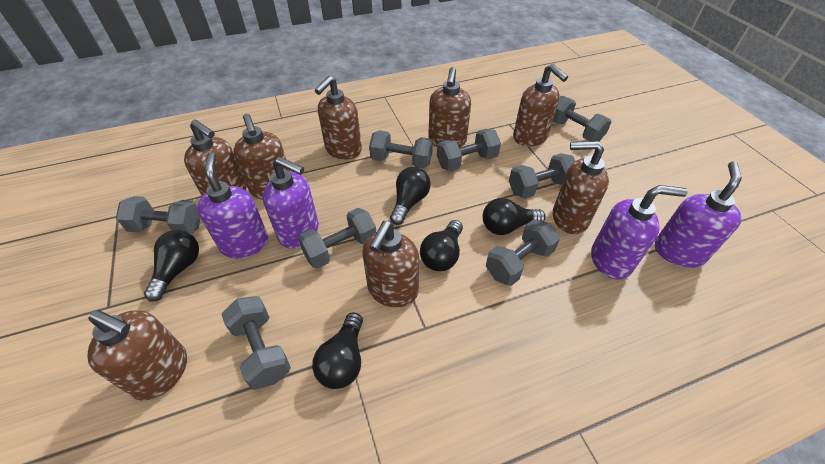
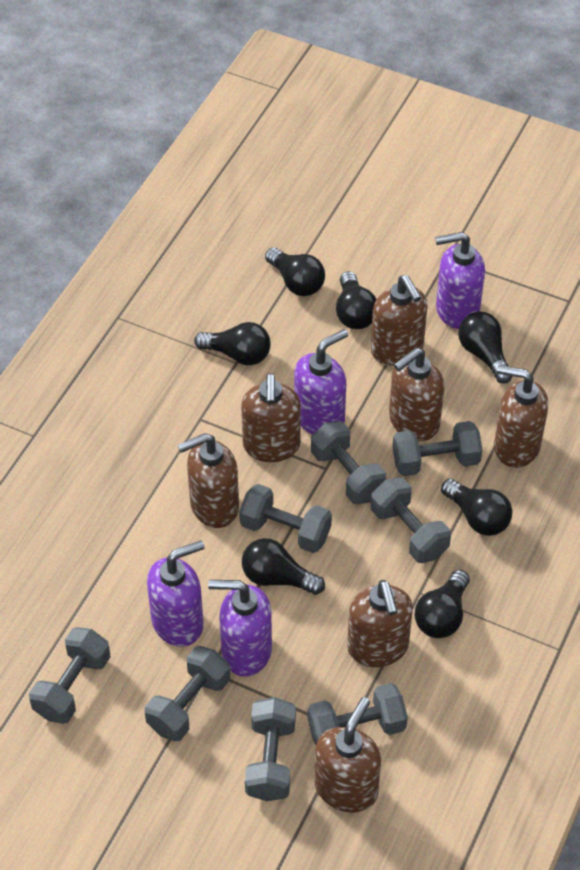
black light bulb: 5 -> 7
brown soap dispenser: 8 -> 7

